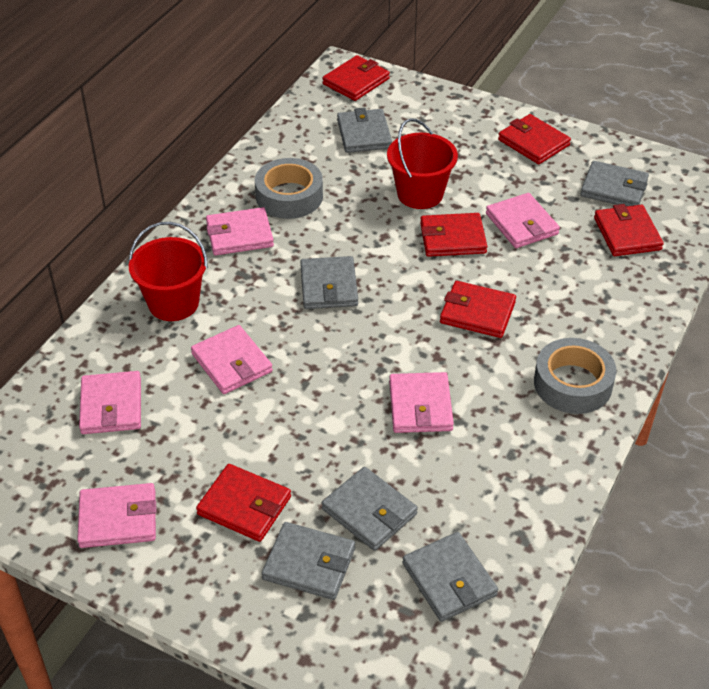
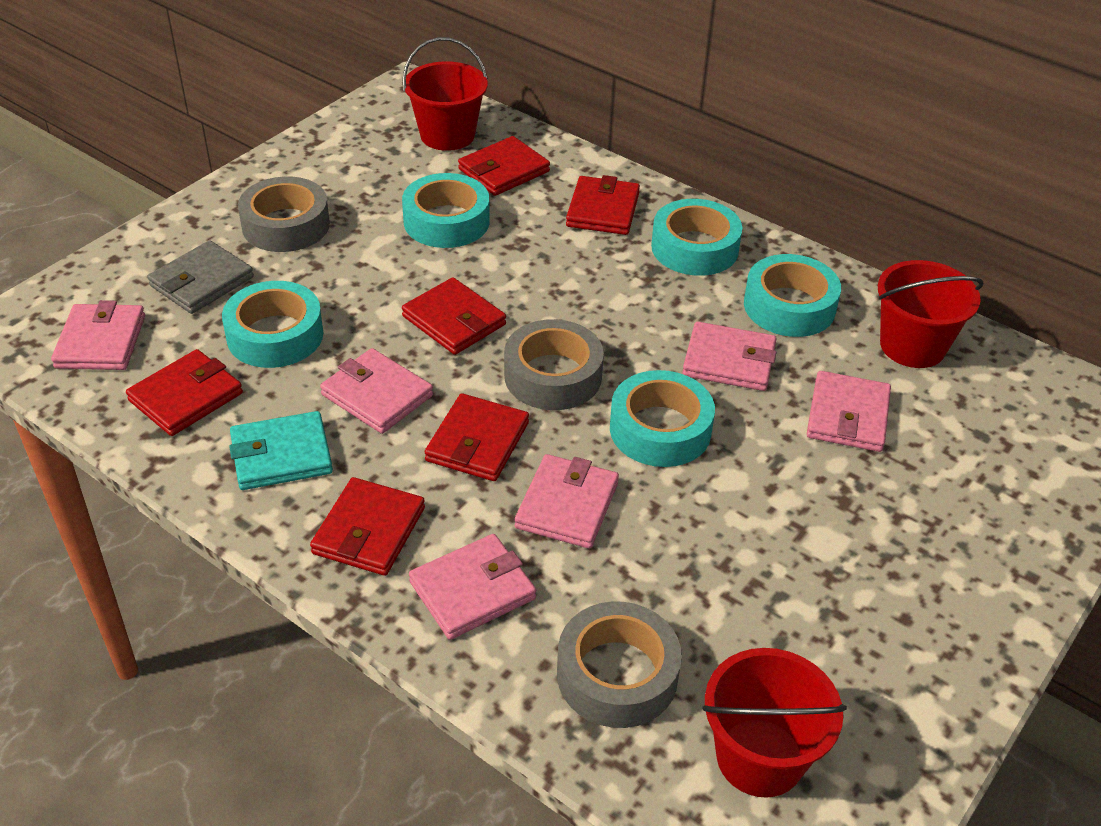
grey tape: 2 -> 3
grey wallet: 6 -> 1
red bucket: 2 -> 3
turquoise tape: 0 -> 5
turquoise wallet: 0 -> 1

